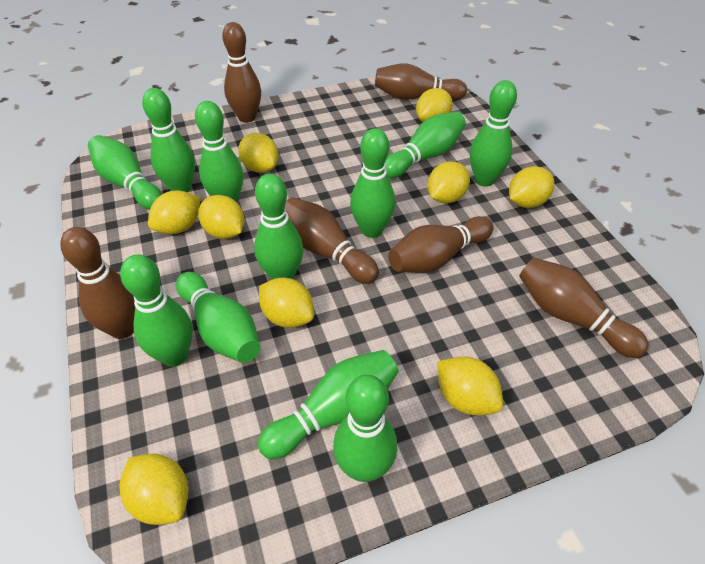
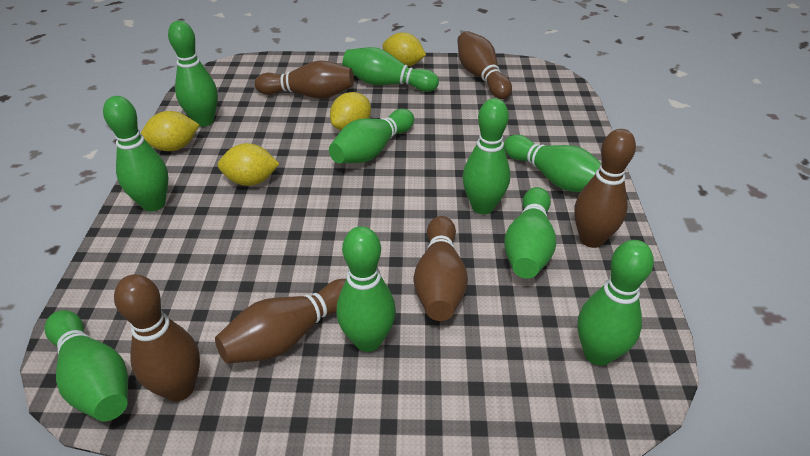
green bowling pin: 11 -> 10
yellow lemon: 9 -> 4

